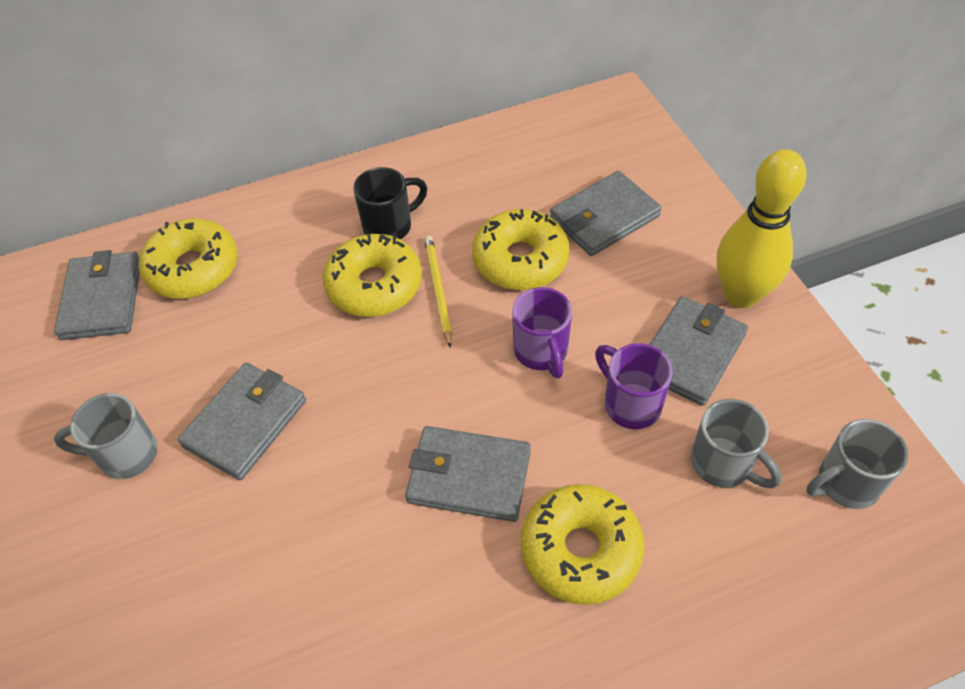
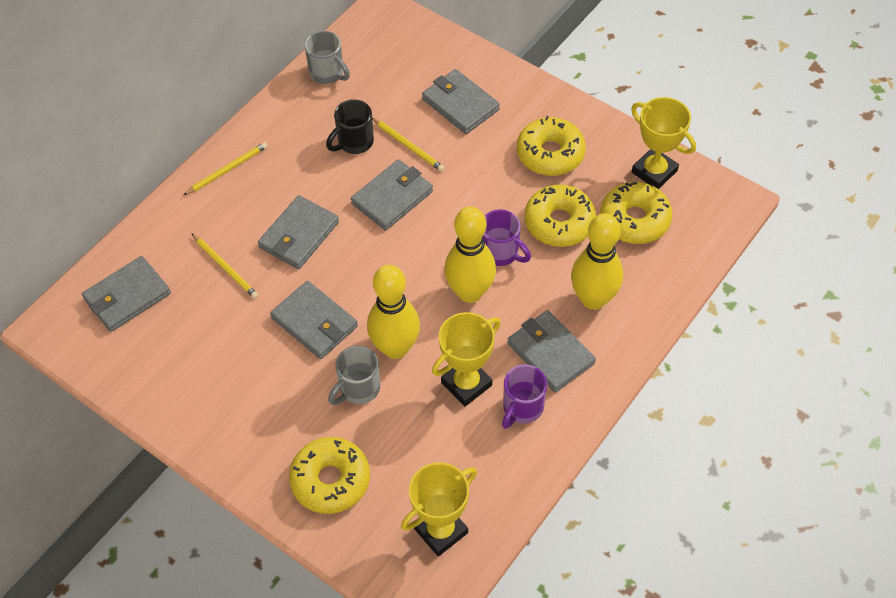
grey mug: 3 -> 2
grey wallet: 5 -> 6
yellow bowling pin: 1 -> 3
yellow pencil: 1 -> 3
yellow trophy: 0 -> 3

